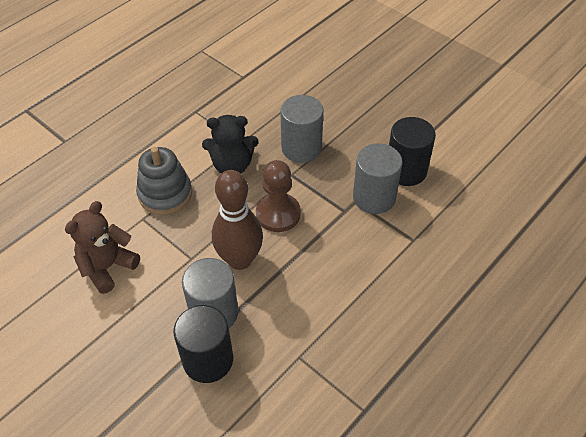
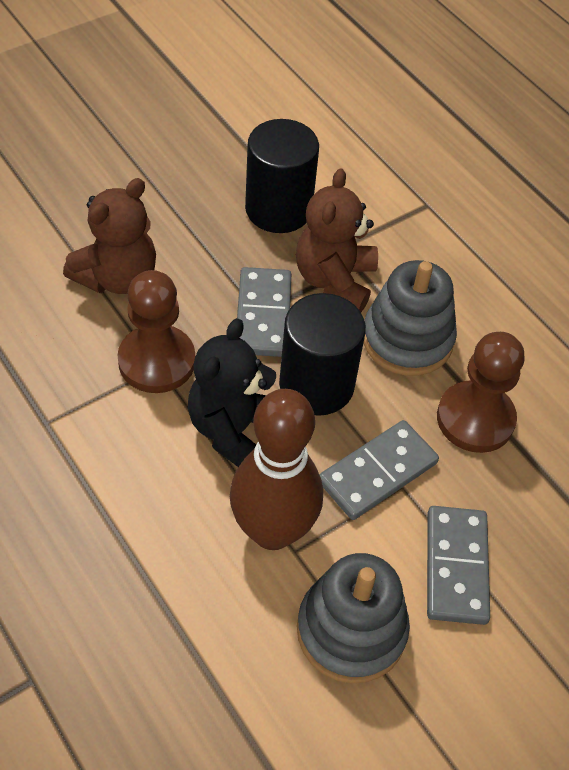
brown pawn: 1 -> 2
brown teddy bear: 1 -> 2
grey cylinder: 3 -> 0
grey domino: 0 -> 3
grey stacking toy: 1 -> 2

